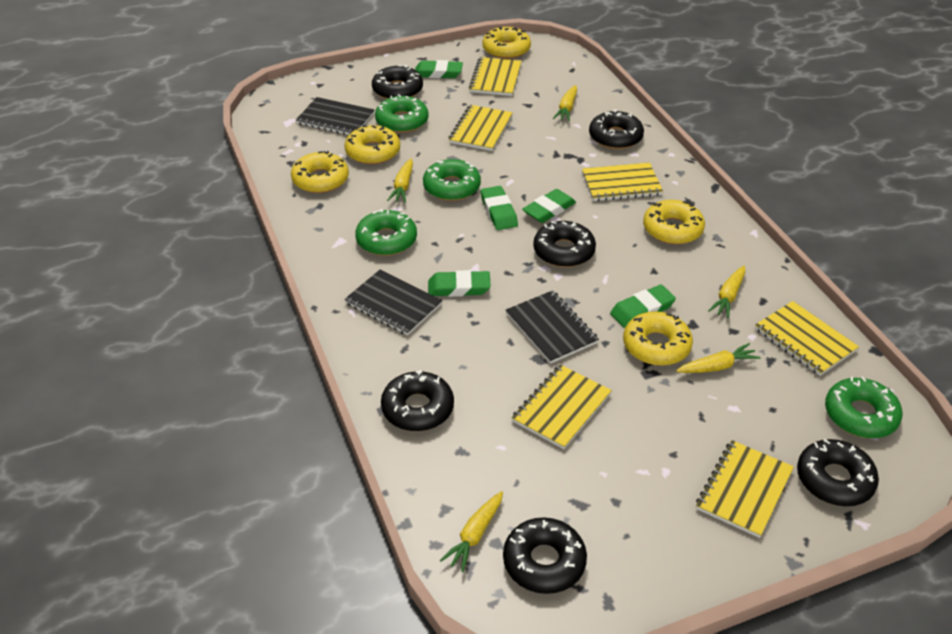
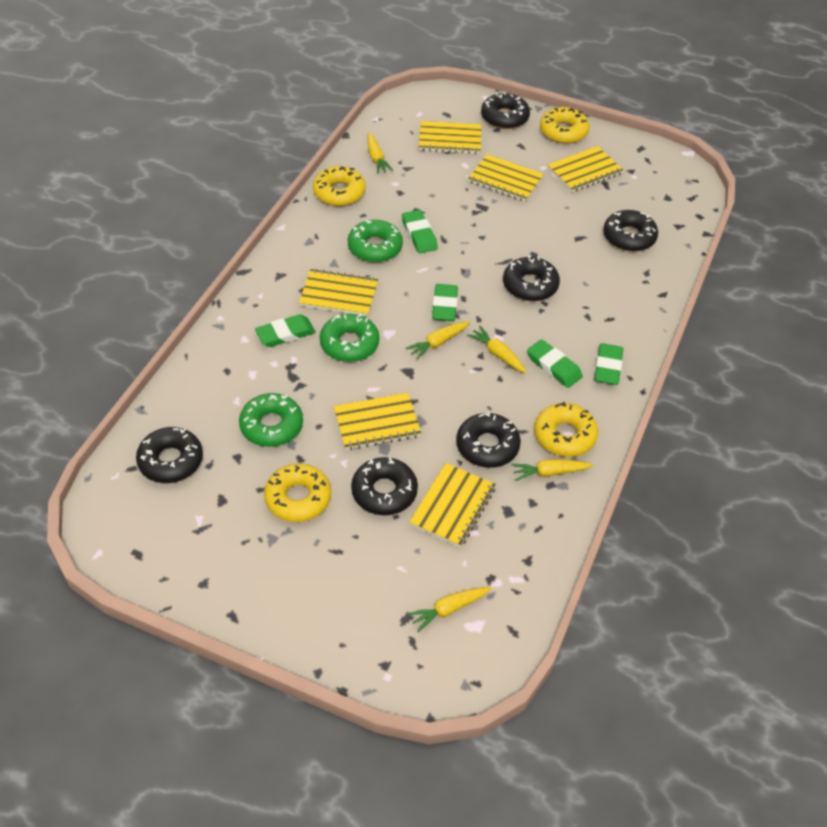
black notebook: 3 -> 0
green donut: 4 -> 3
yellow donut: 5 -> 4

